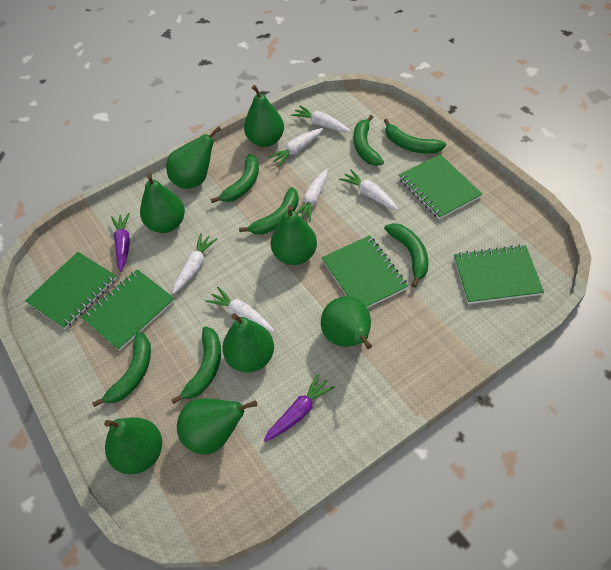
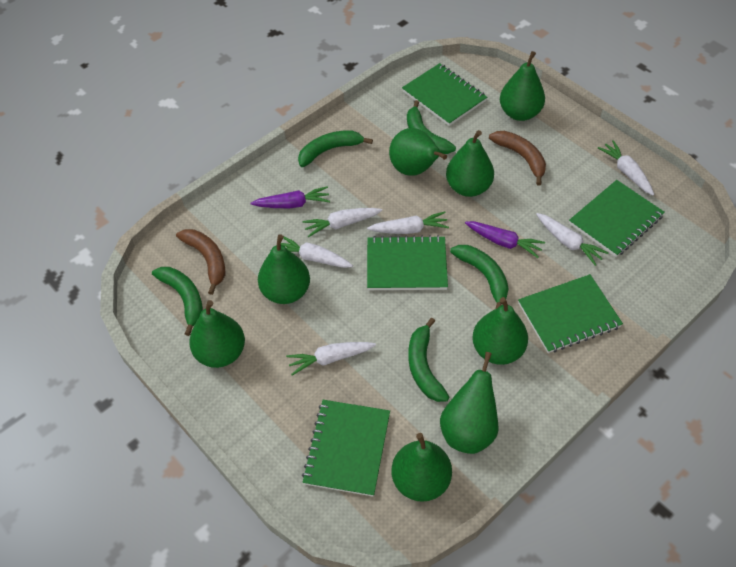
brown banana: 0 -> 2
green banana: 7 -> 5

